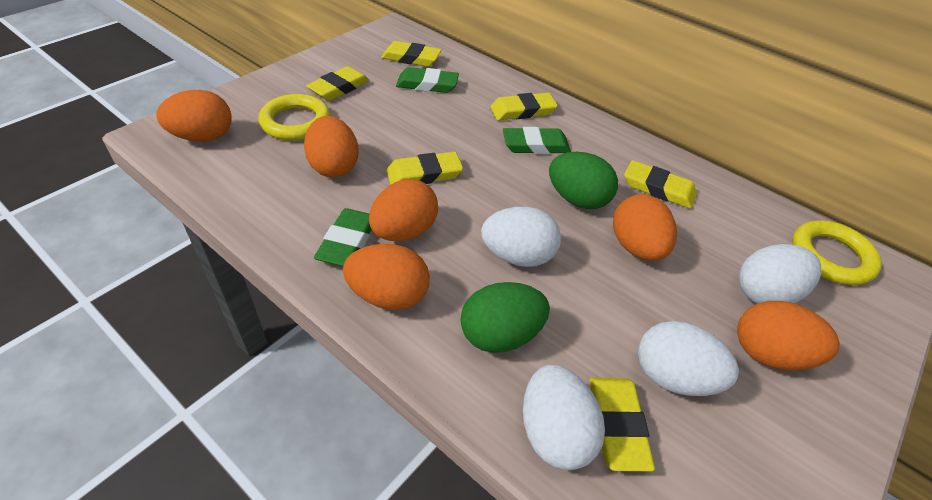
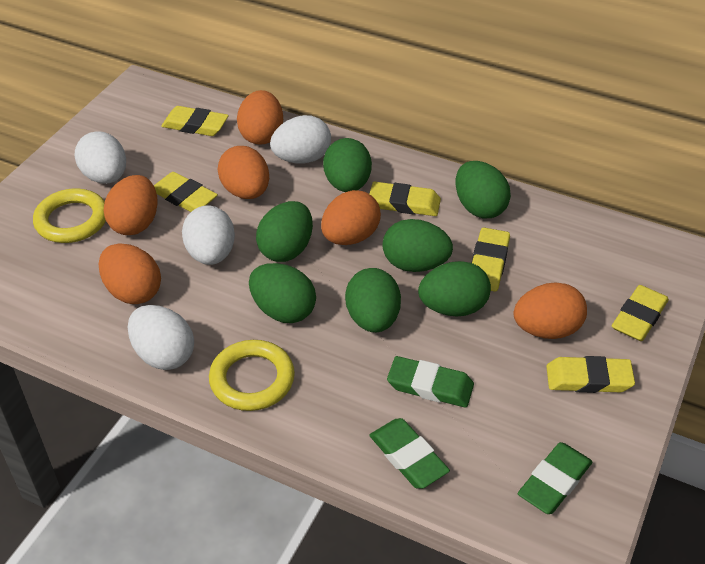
green egg: 2 -> 7

